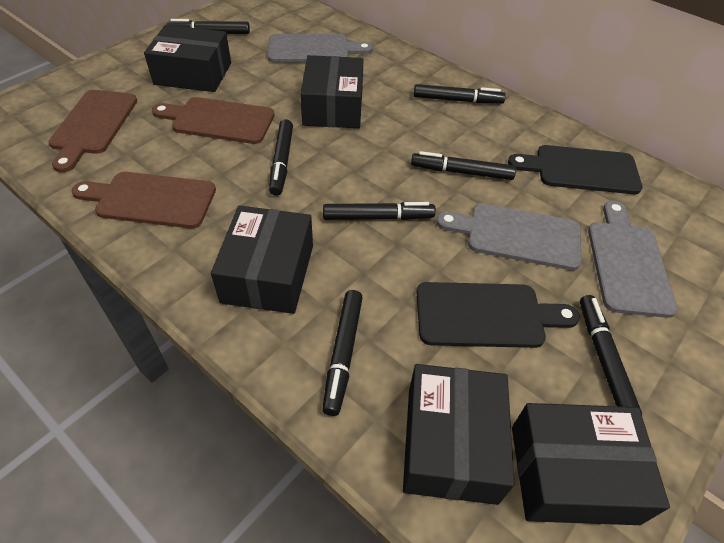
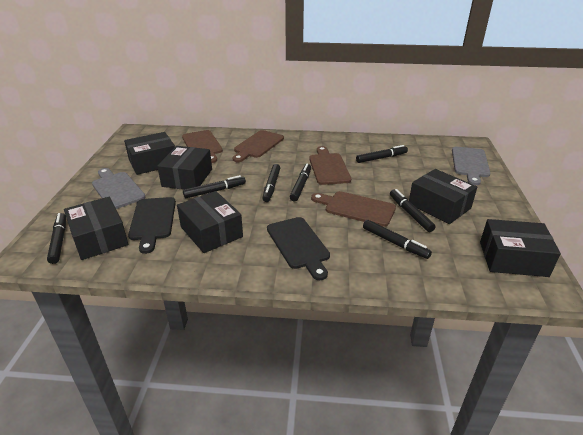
black box: 5 -> 6
brown cutting board: 3 -> 4
grey cutting board: 3 -> 2

